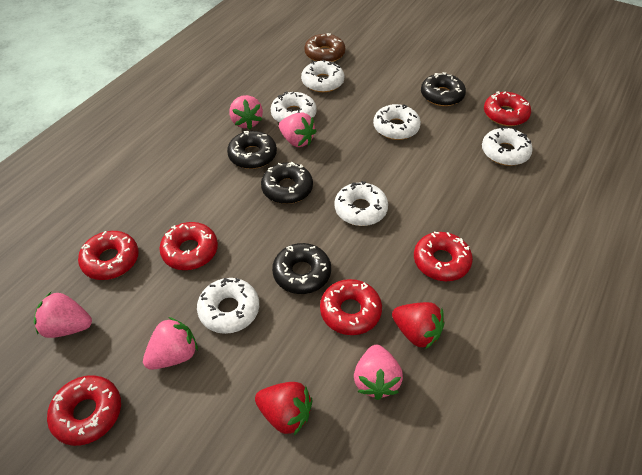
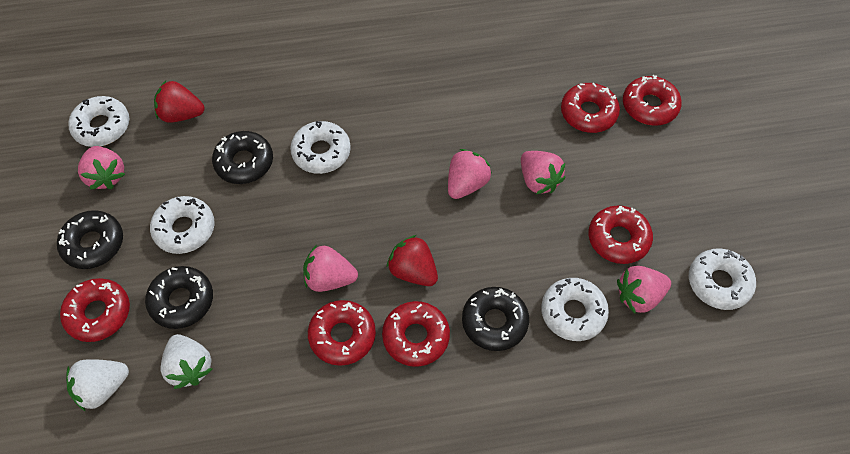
brown donut: 1 -> 0
white donut: 6 -> 5
white strawberry: 0 -> 2

